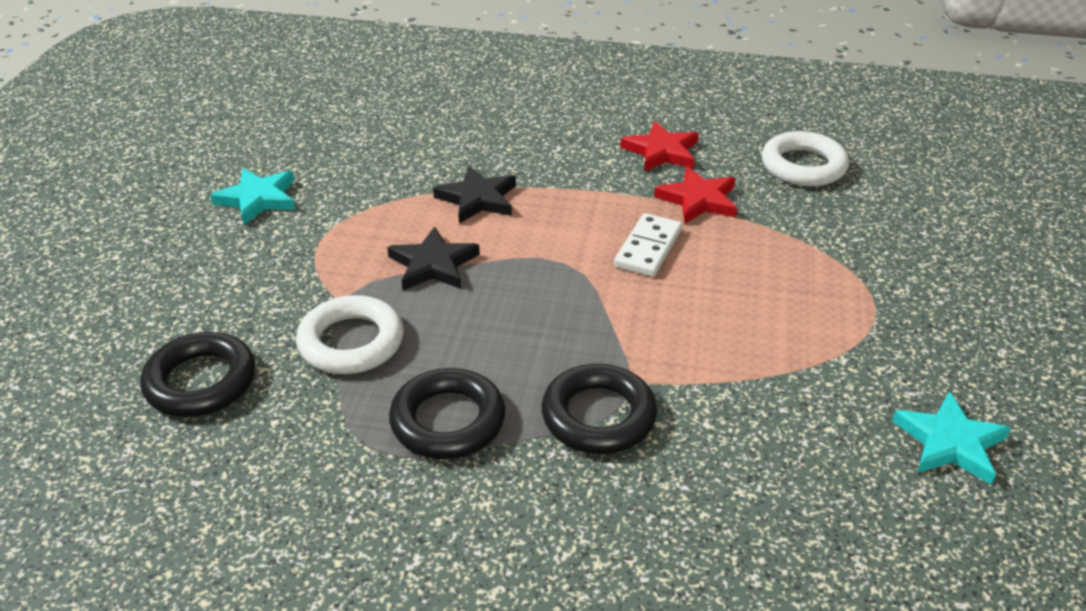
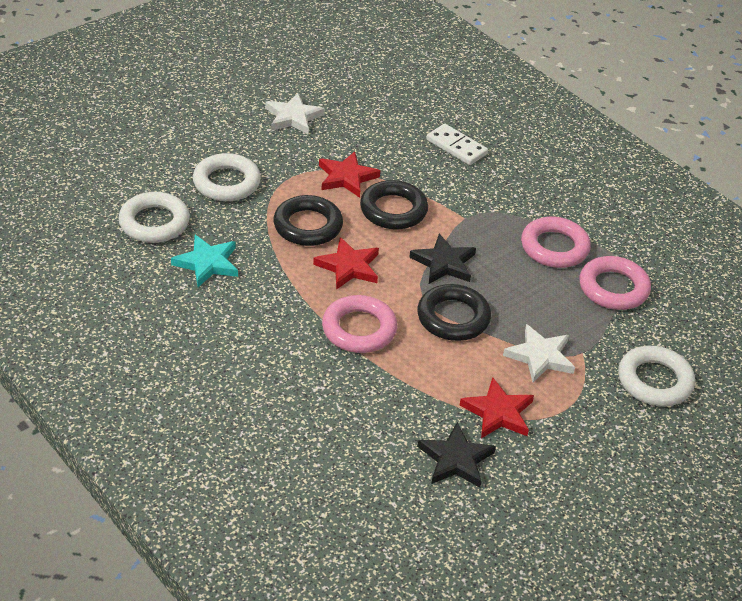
pink ring: 0 -> 3
red star: 2 -> 3
turquoise star: 2 -> 1
white ring: 2 -> 3
white star: 0 -> 2

